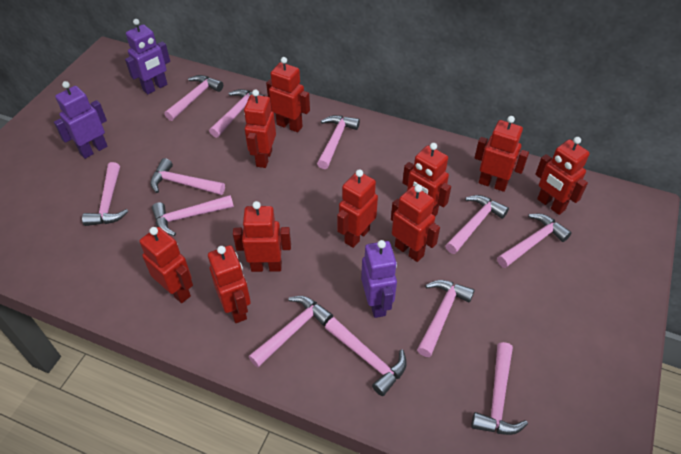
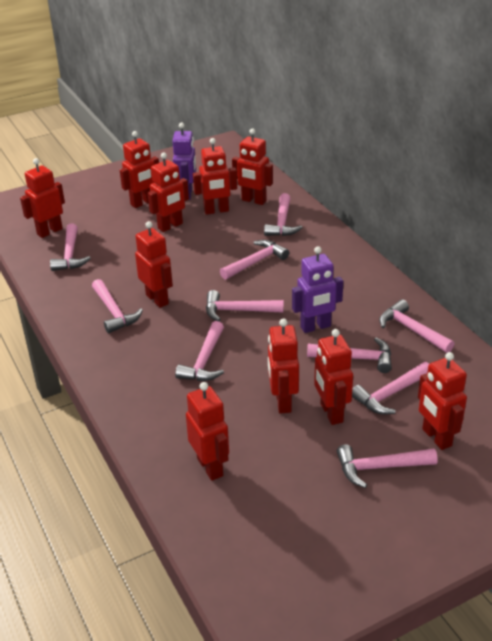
pink hammer: 12 -> 10
purple robot: 3 -> 2

